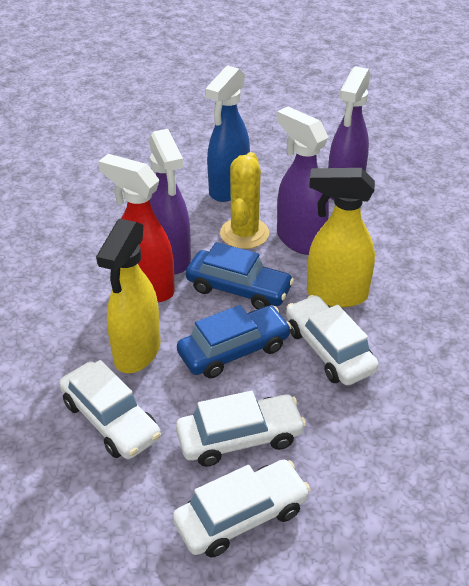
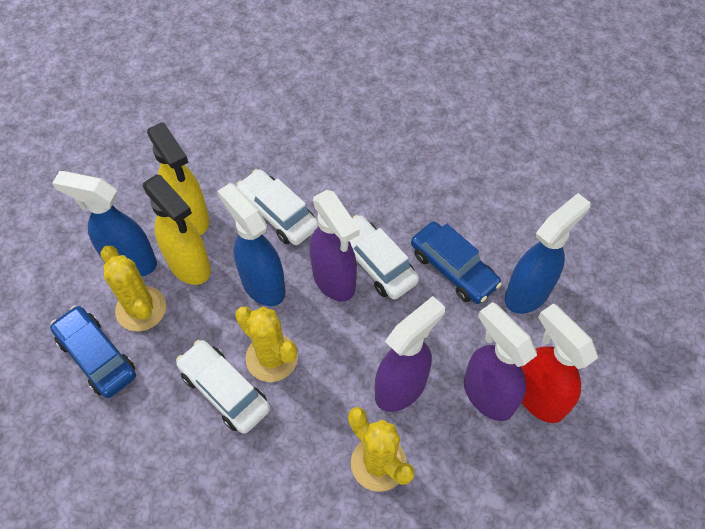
blue spray bottle: 1 -> 3
white car: 4 -> 3
yellow cactus: 1 -> 3

